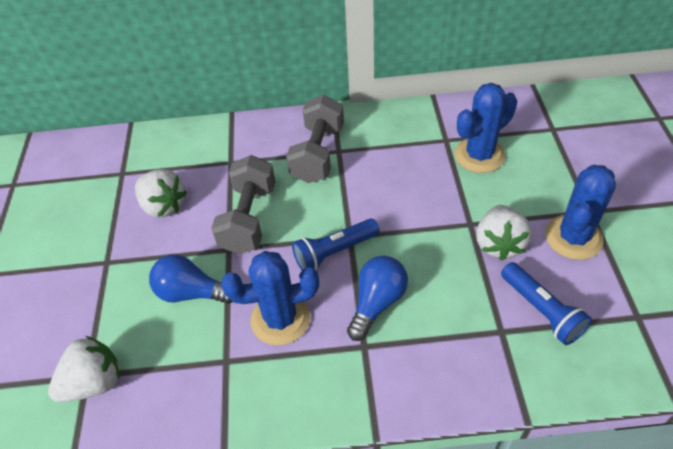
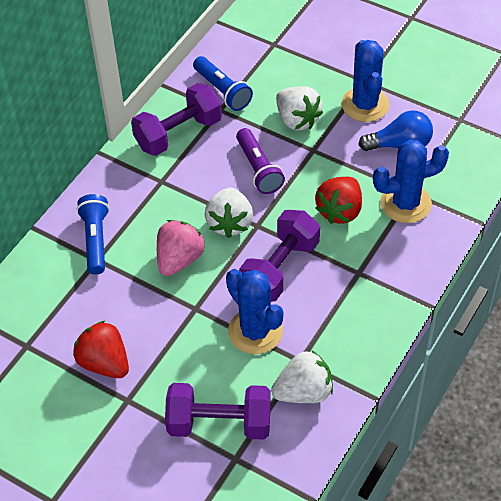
blue light bulb: 2 -> 1
grey dumbbell: 2 -> 0
pink strawberry: 0 -> 1
purple dumbbell: 0 -> 3
purple flashlight: 0 -> 1
red strawberry: 0 -> 2

